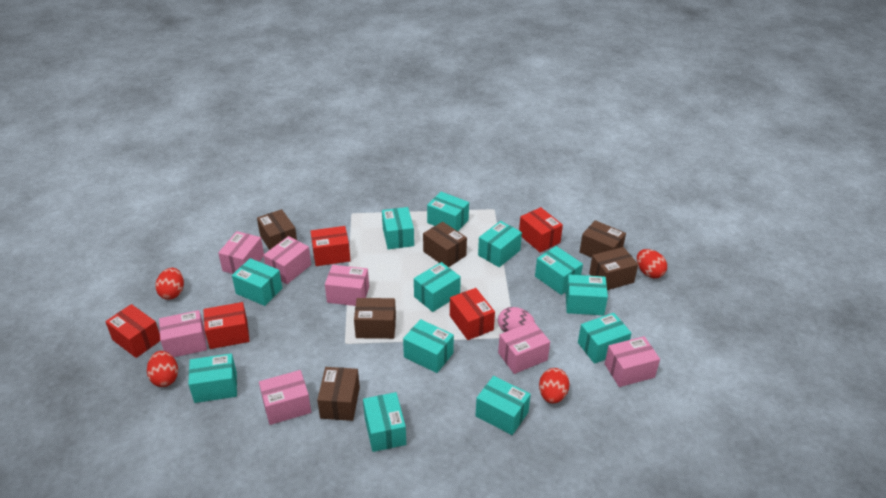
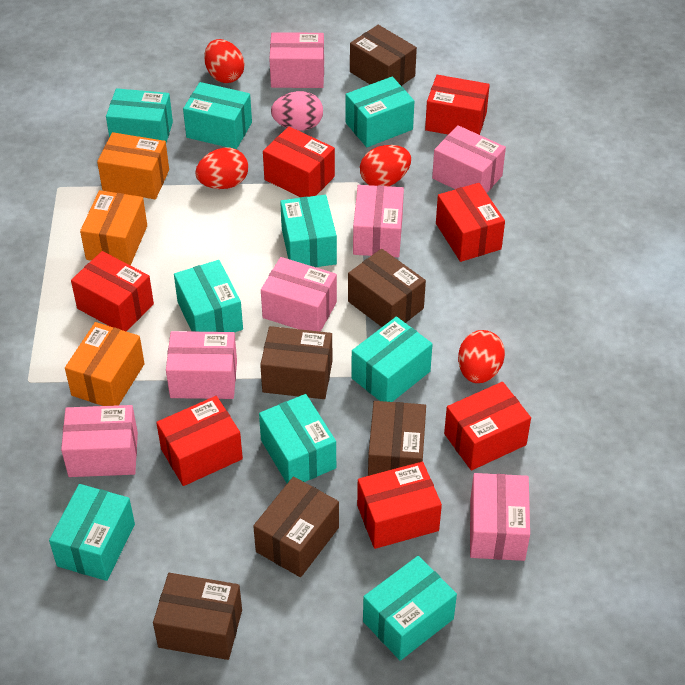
orange box: 0 -> 3
red box: 5 -> 7
turquoise box: 12 -> 9

